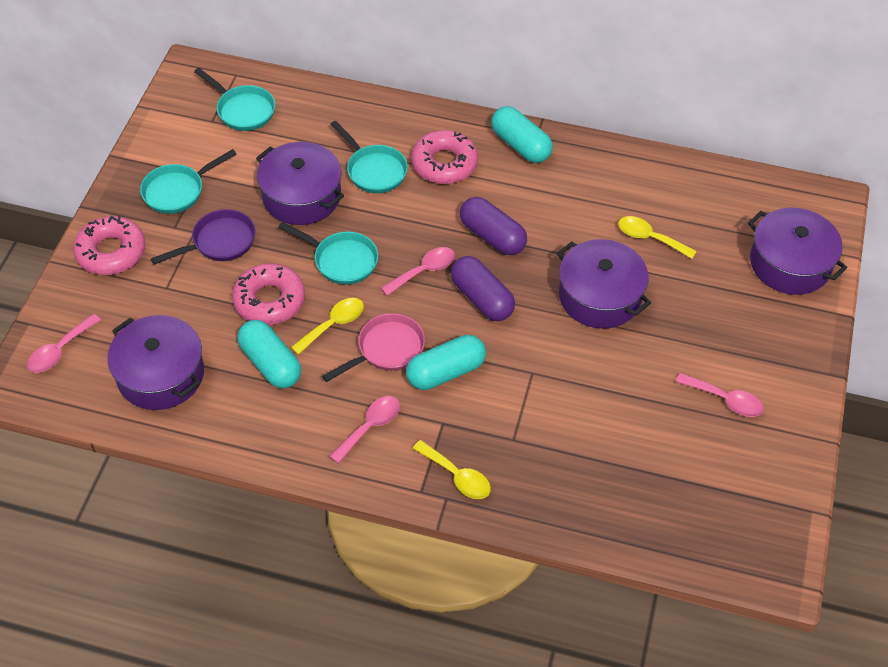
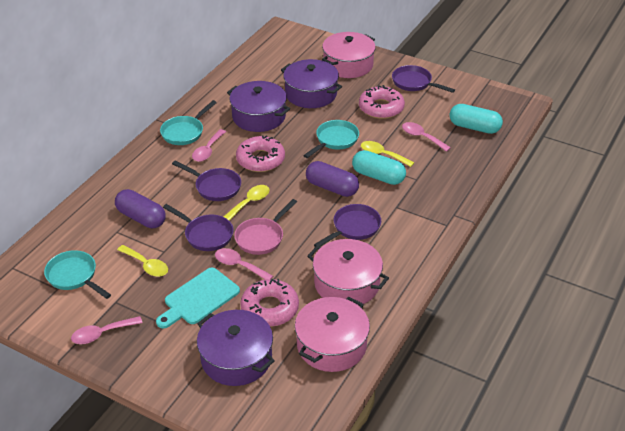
pink pot: 0 -> 3
purple pan: 1 -> 4
purple pot: 4 -> 3
turquoise capsule: 3 -> 2
turquoise cutting board: 0 -> 1
turquoise pan: 4 -> 3

